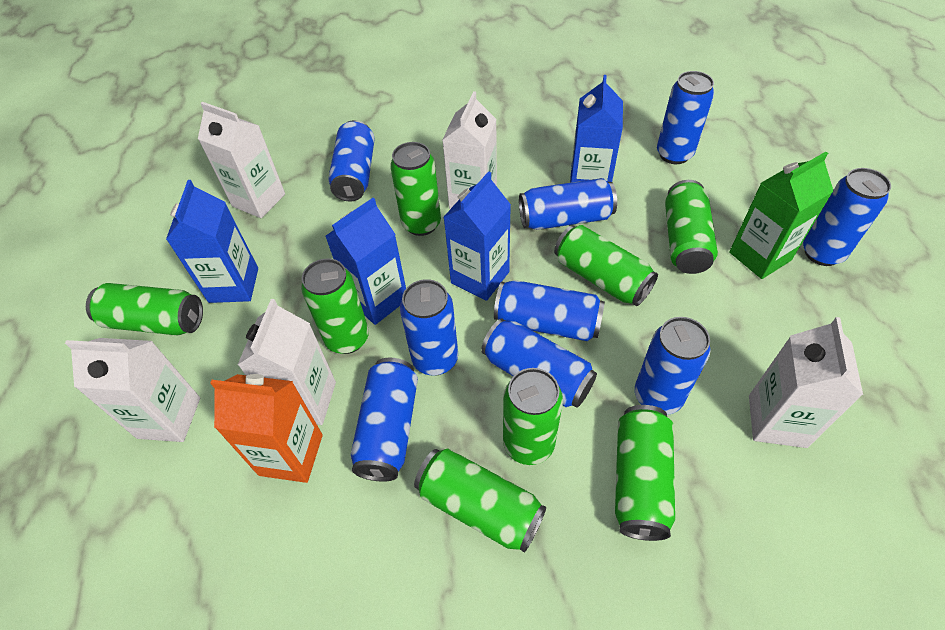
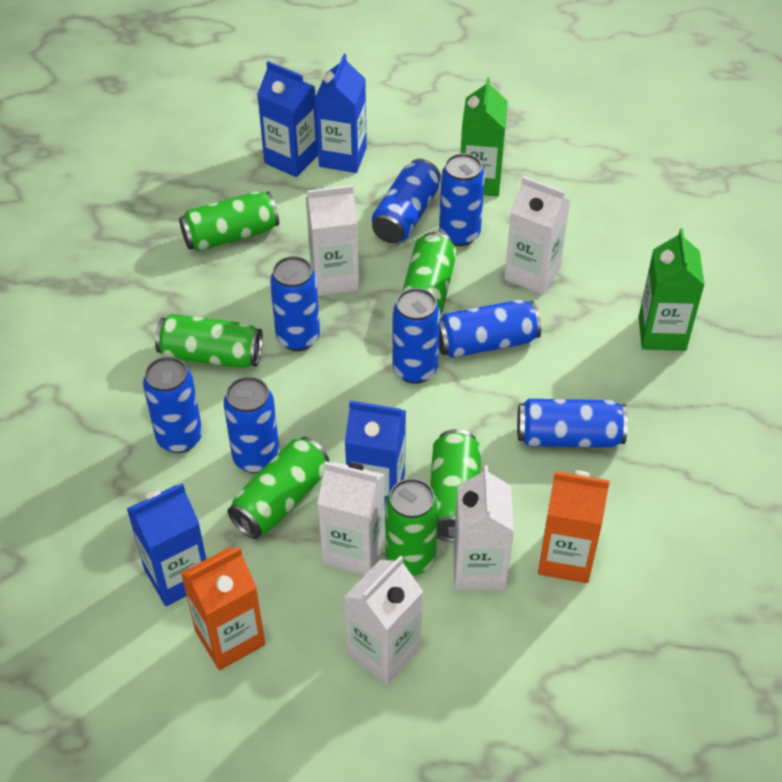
blue can: 9 -> 8
green can: 8 -> 6
green carton: 1 -> 2
orange carton: 1 -> 2

